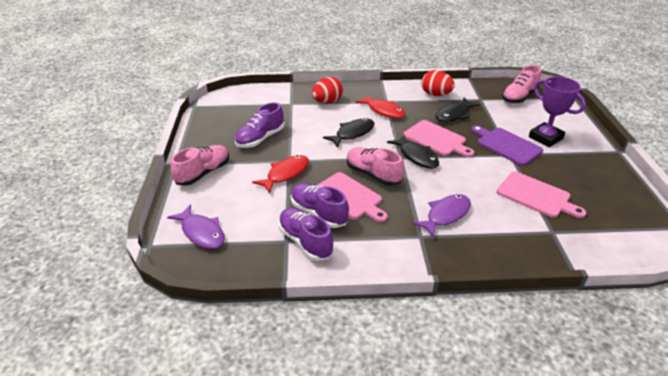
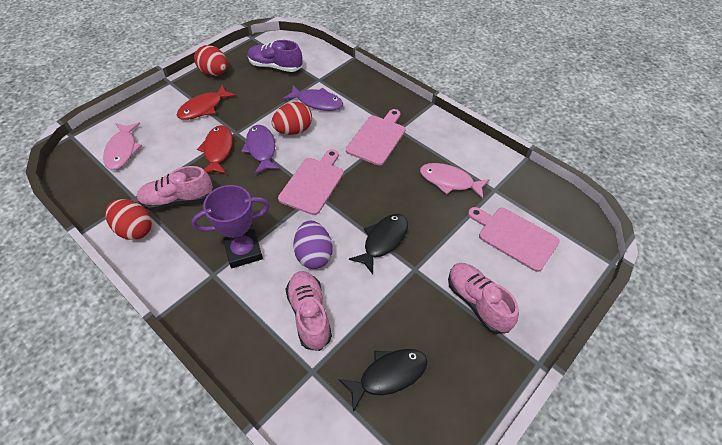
black fish: 3 -> 2
pink fish: 0 -> 2
purple cutting board: 1 -> 0
purple egg: 0 -> 1
purple shoe: 3 -> 1
red egg: 2 -> 3

